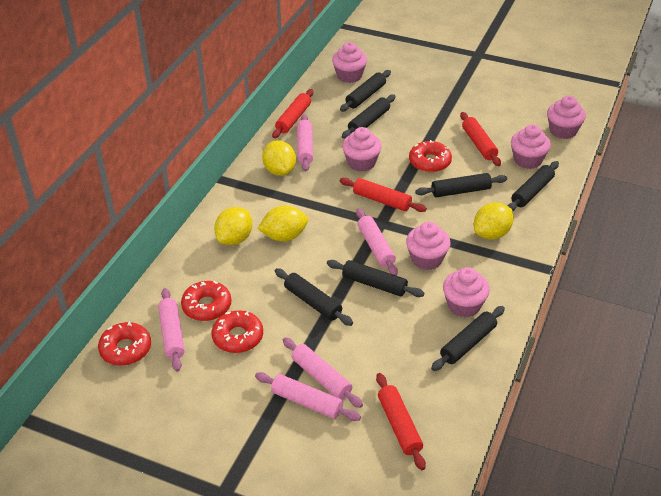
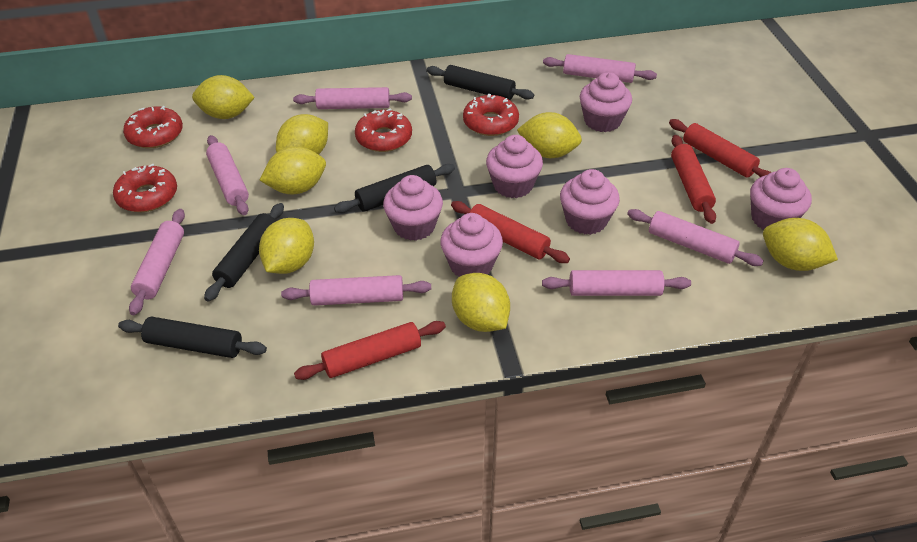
black rolling pin: 7 -> 4
pink rolling pin: 5 -> 7
yellow lemon: 4 -> 7

